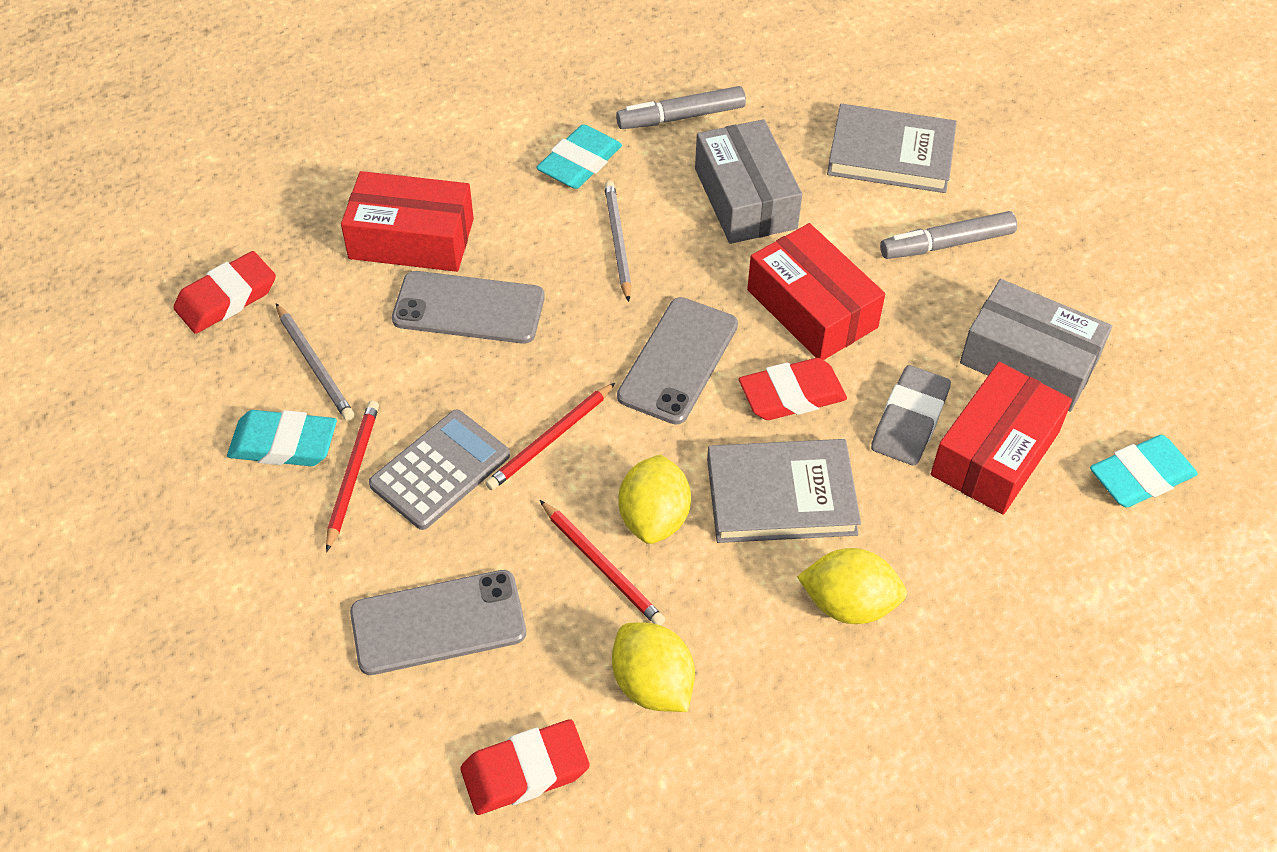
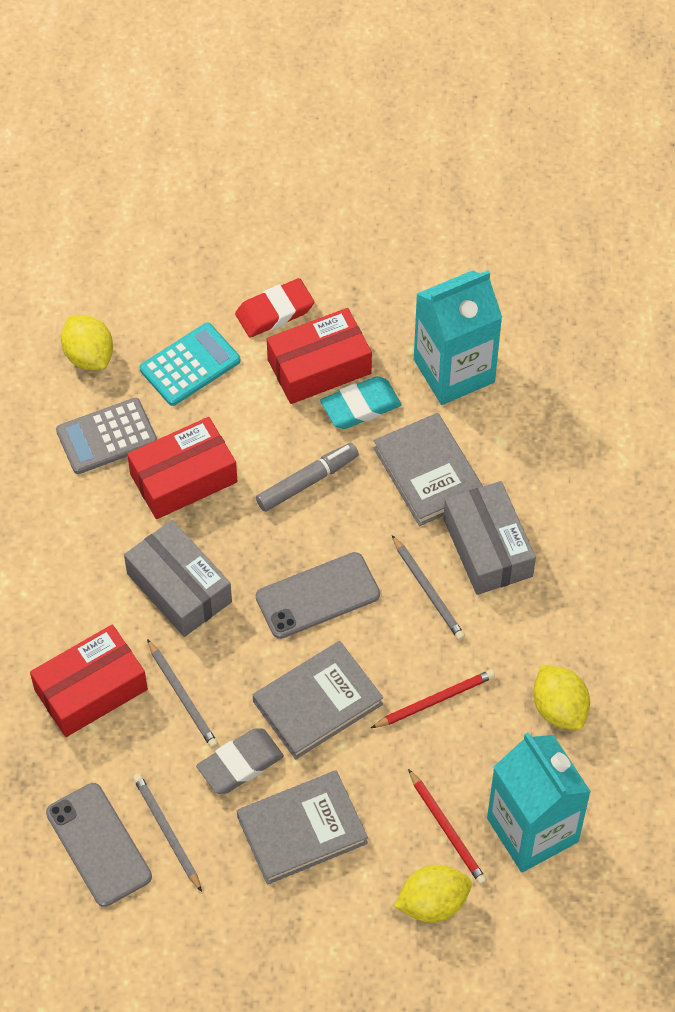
grey book: 2 -> 3
grey marker: 2 -> 1
grey pencil: 2 -> 3
grey phone: 3 -> 2
red eraser: 3 -> 1
red pencil: 3 -> 2
turquoise calculator: 0 -> 1
turquoise carton: 0 -> 2
turquoise eraser: 3 -> 1

